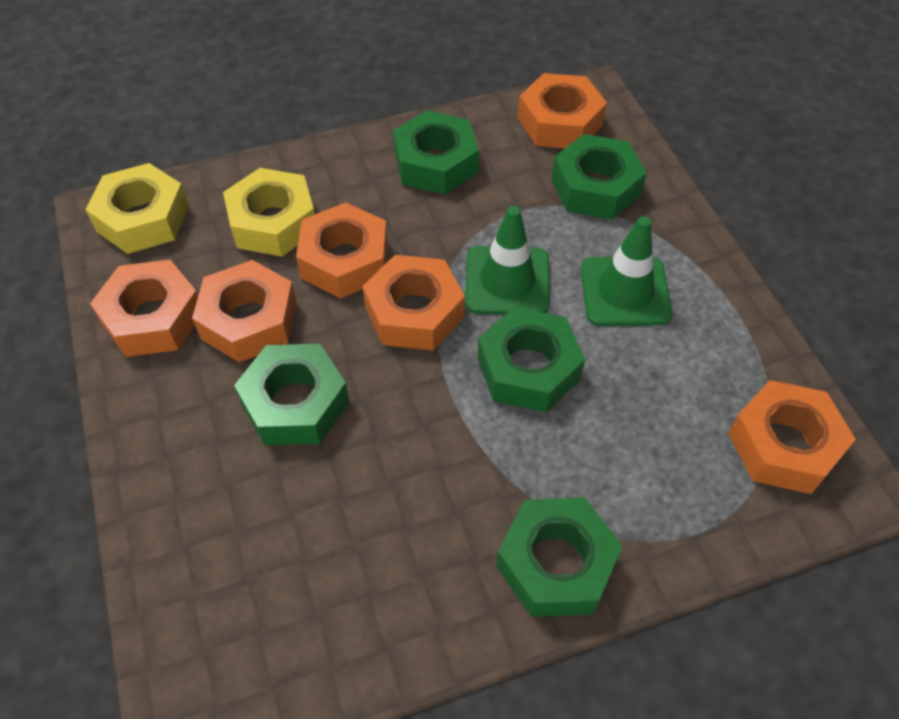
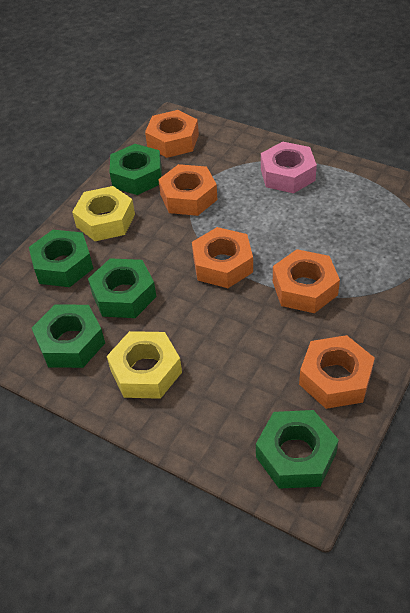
green traffic cone: 2 -> 0
orange nut: 6 -> 5
pink nut: 0 -> 1

